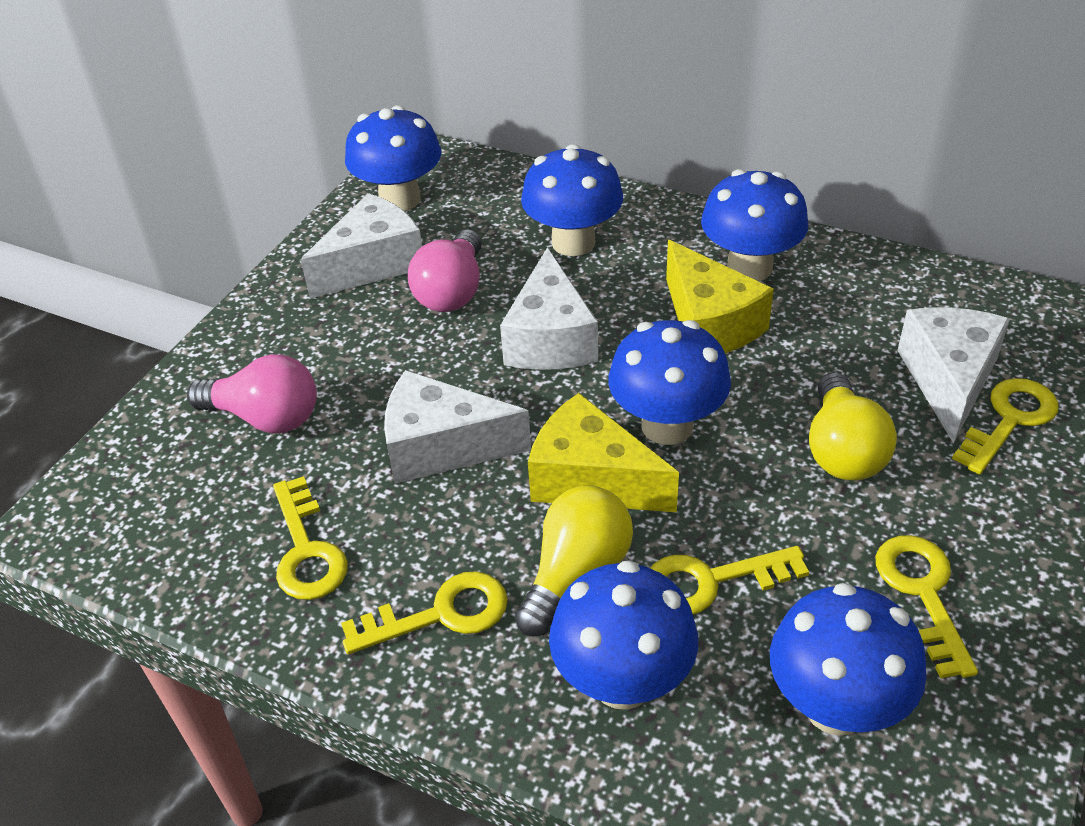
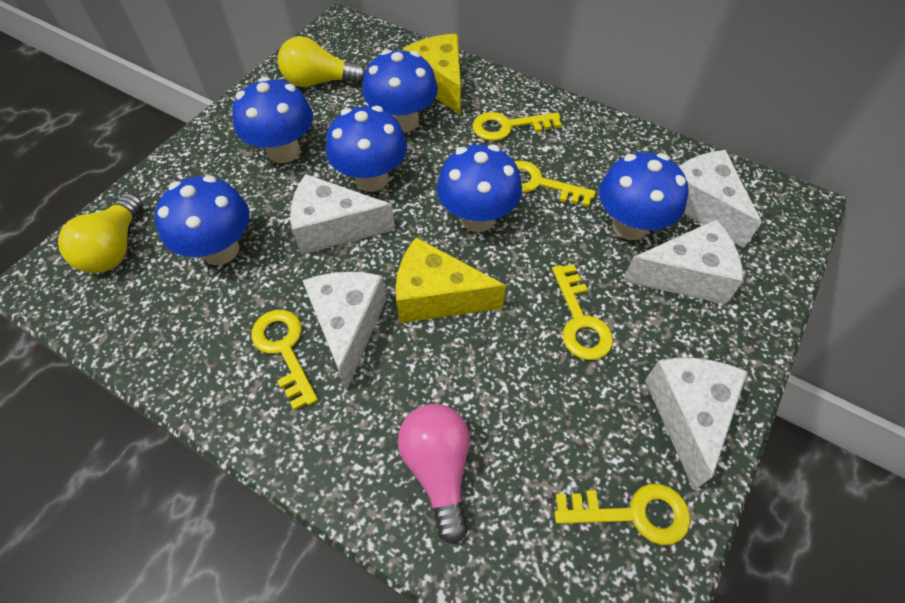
pink light bulb: 2 -> 1
white cheese: 4 -> 5

